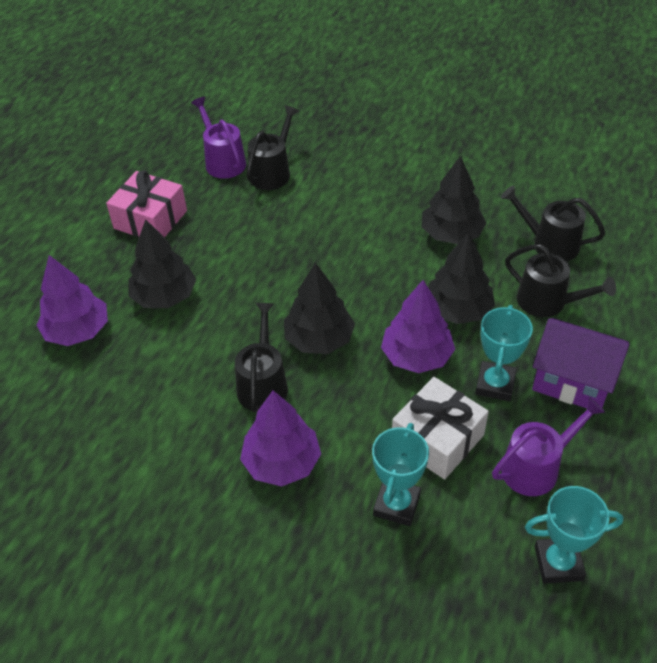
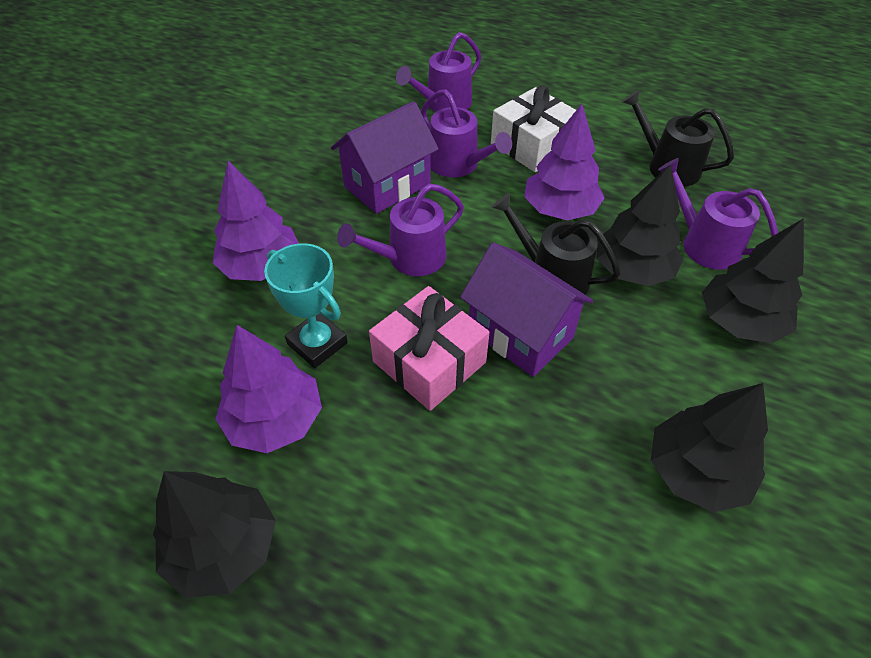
black watering can: 4 -> 2
purple house: 1 -> 2
purple watering can: 2 -> 4
turquoise trophy: 3 -> 1

